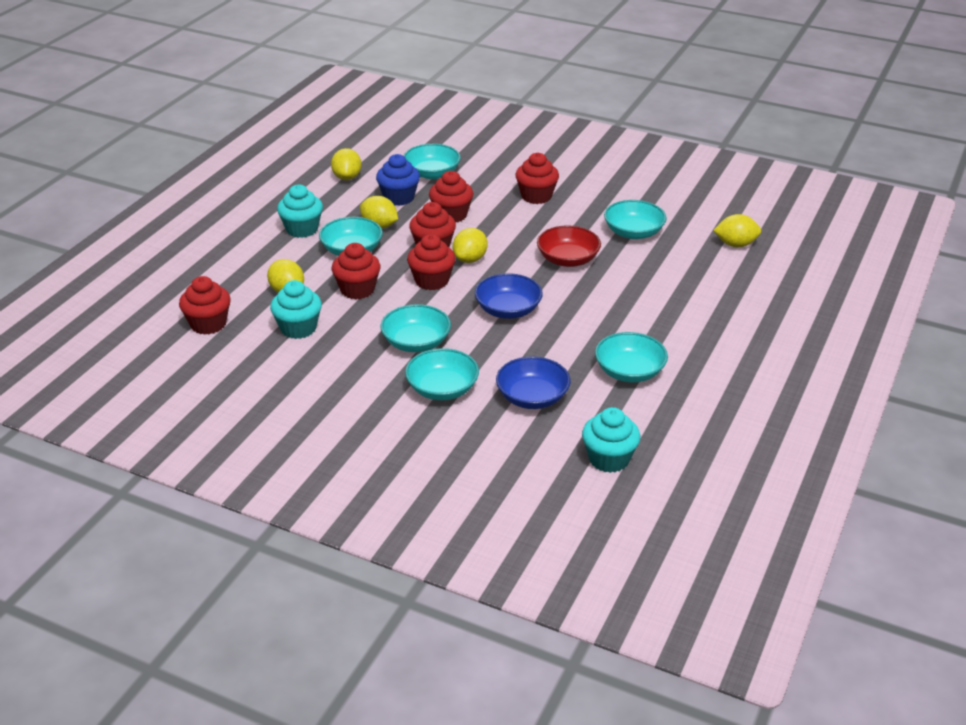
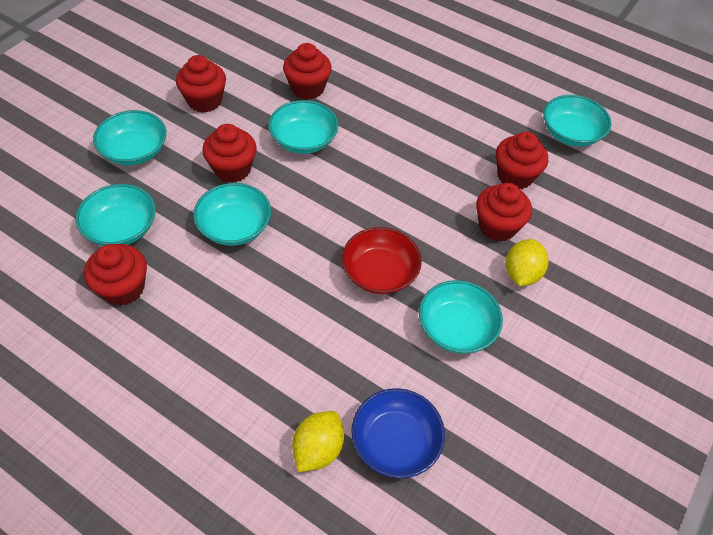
blue bowl: 2 -> 1
blue cupcake: 1 -> 0
turquoise cupcake: 3 -> 0
yellow lemon: 5 -> 2

